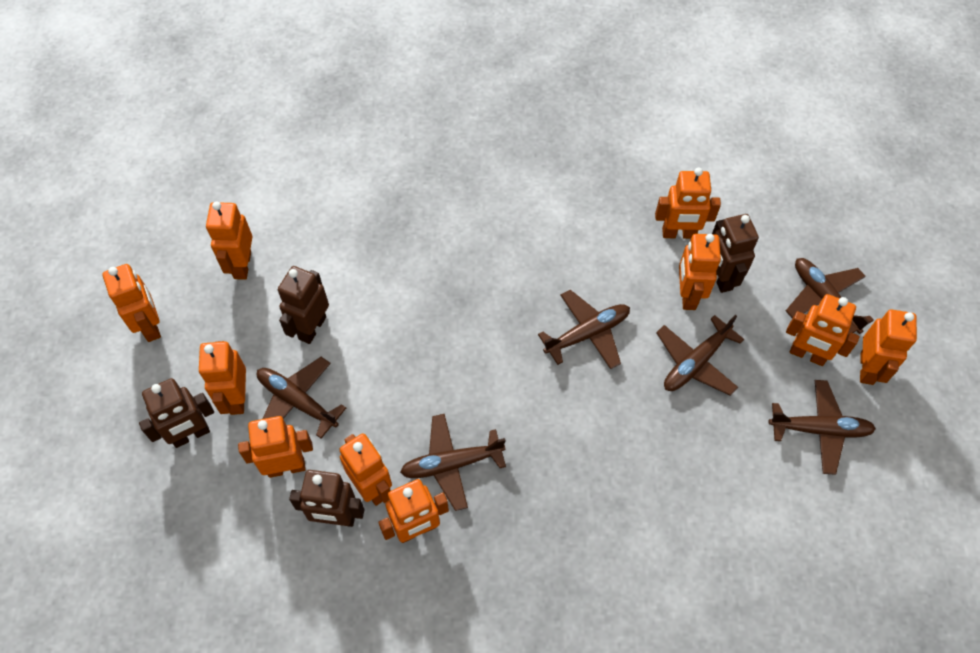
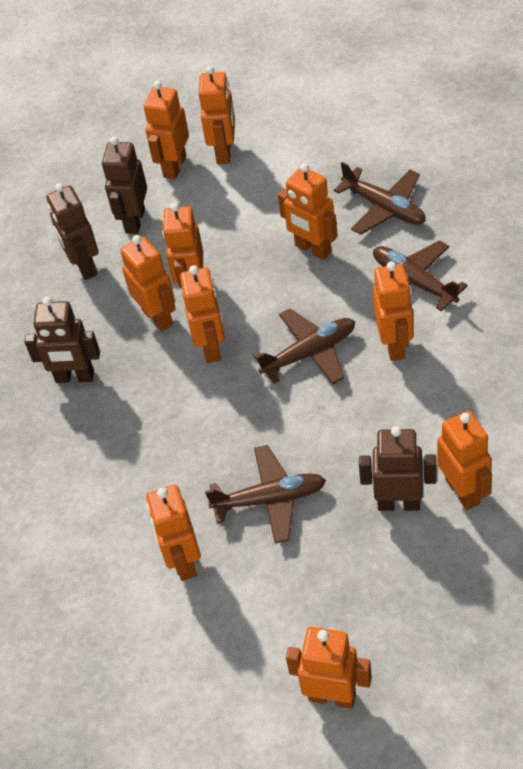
brown plane: 6 -> 4

